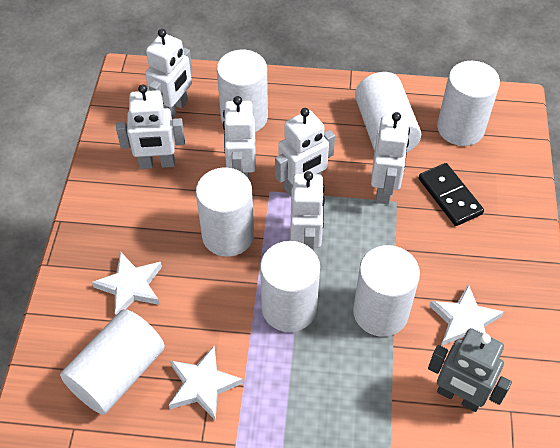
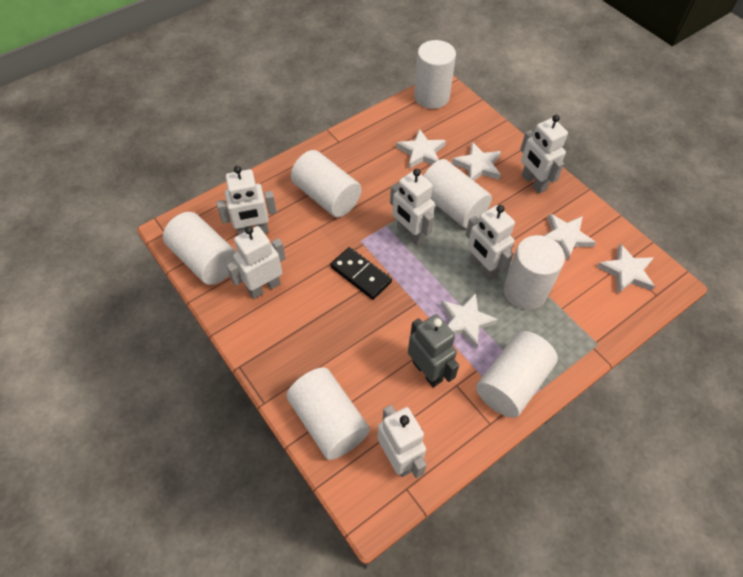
white star: 3 -> 5

